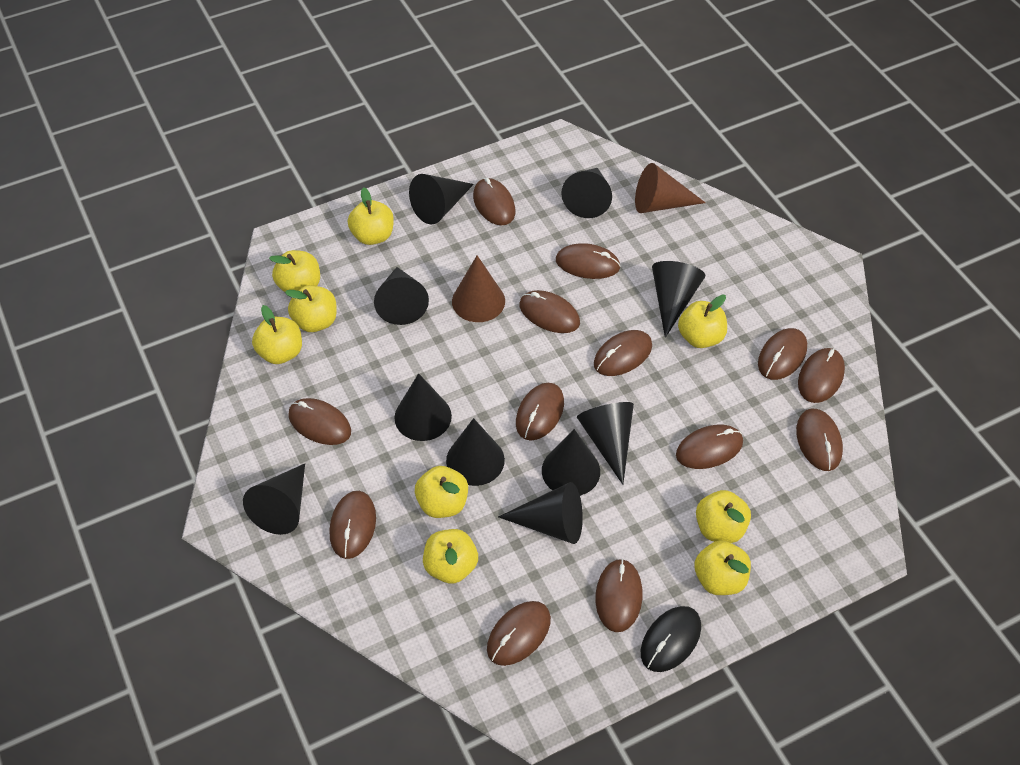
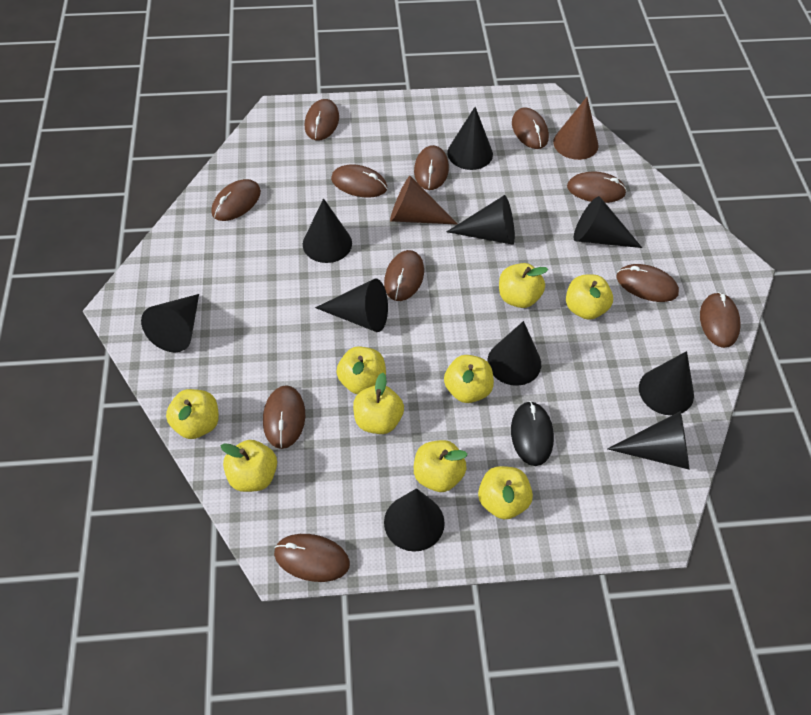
brown mouse: 13 -> 11

